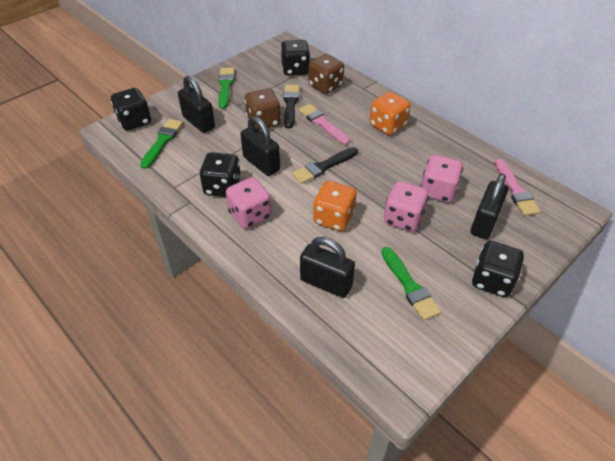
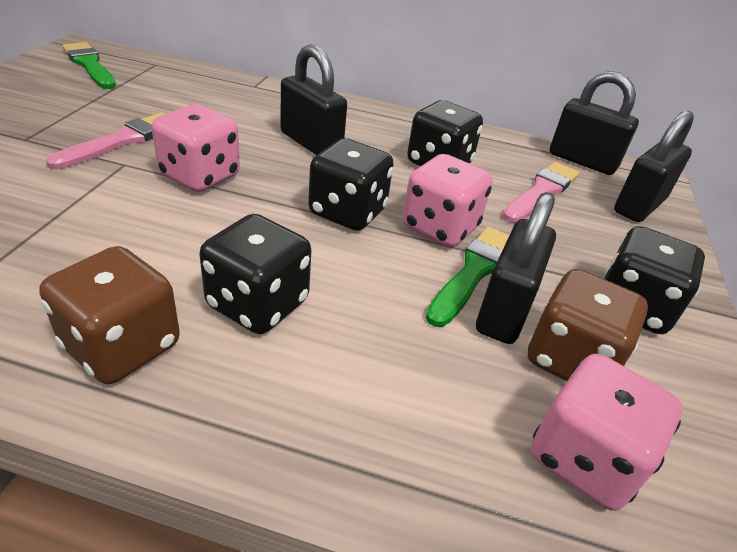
black brush: 2 -> 0
green brush: 3 -> 2
orange dice: 2 -> 0

